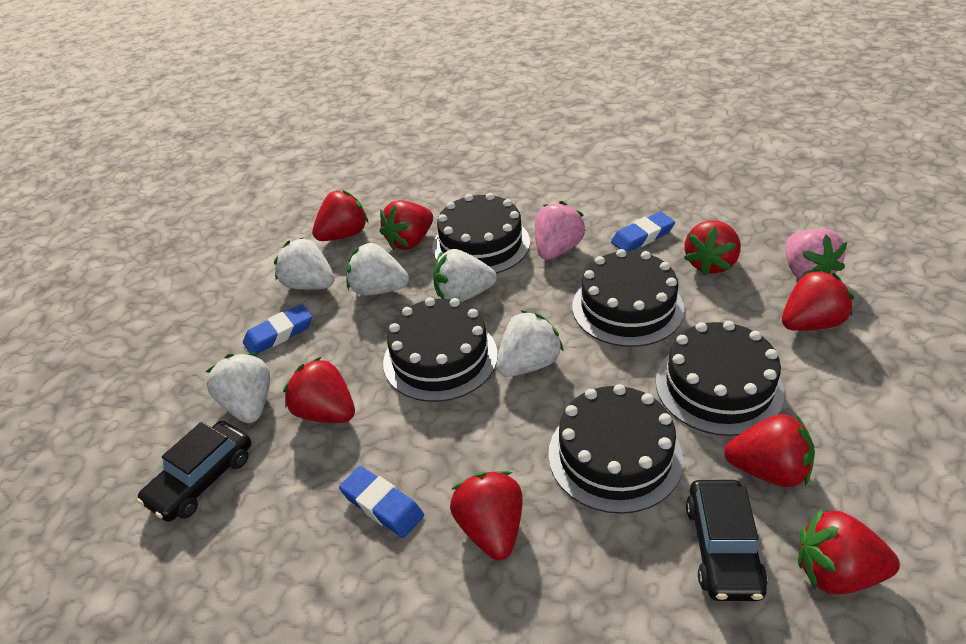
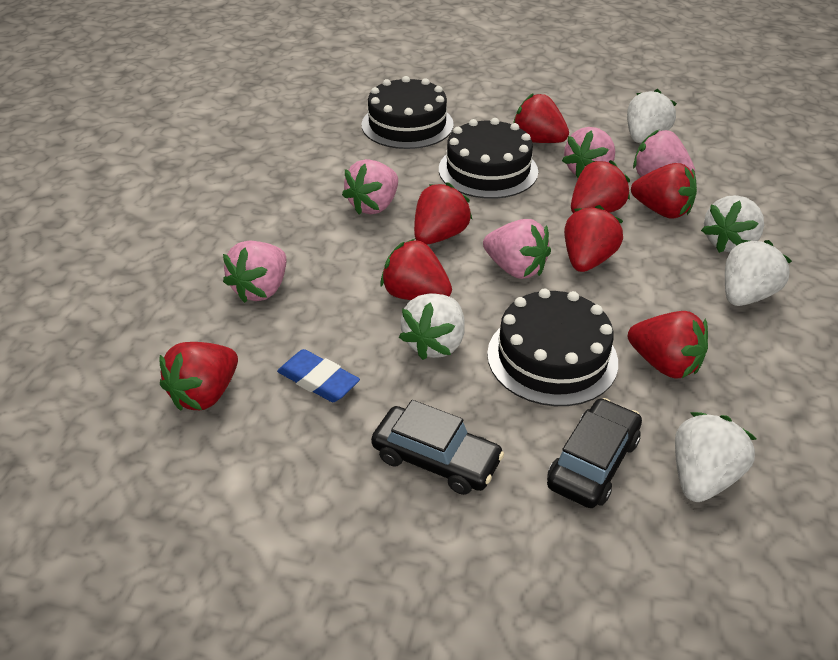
black cake: 5 -> 3
blue eraser: 3 -> 1
pink strawberry: 2 -> 5

